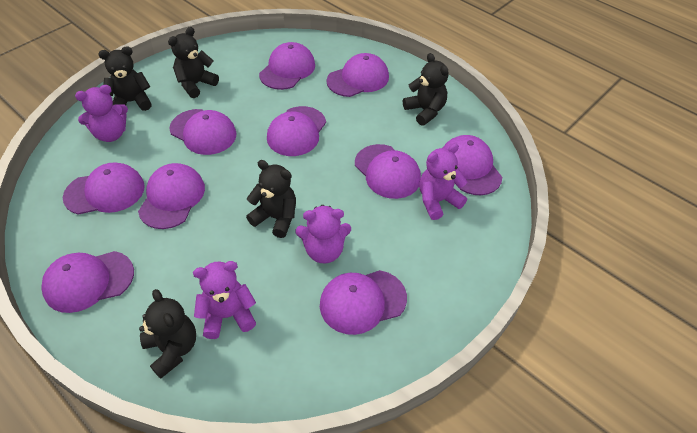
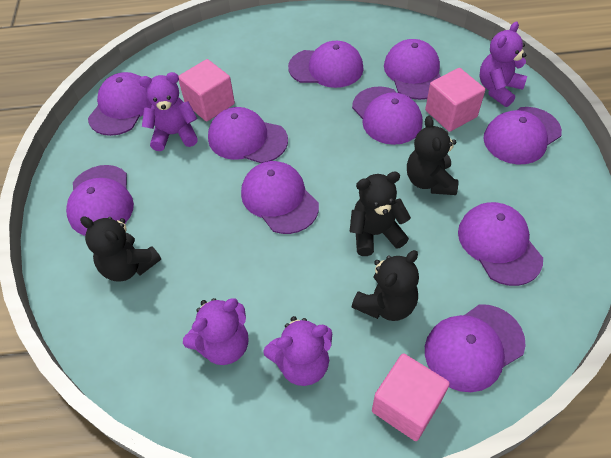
black teddy bear: 5 -> 4
pink cube: 0 -> 3

